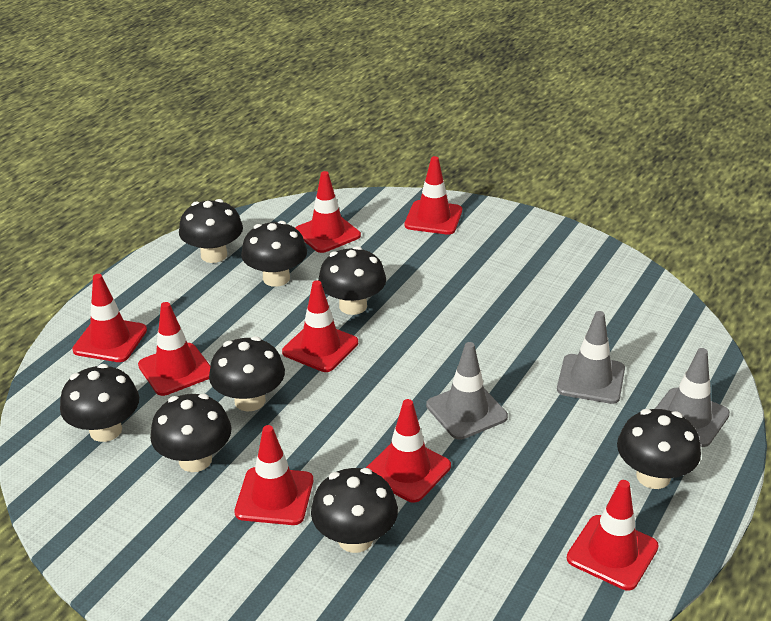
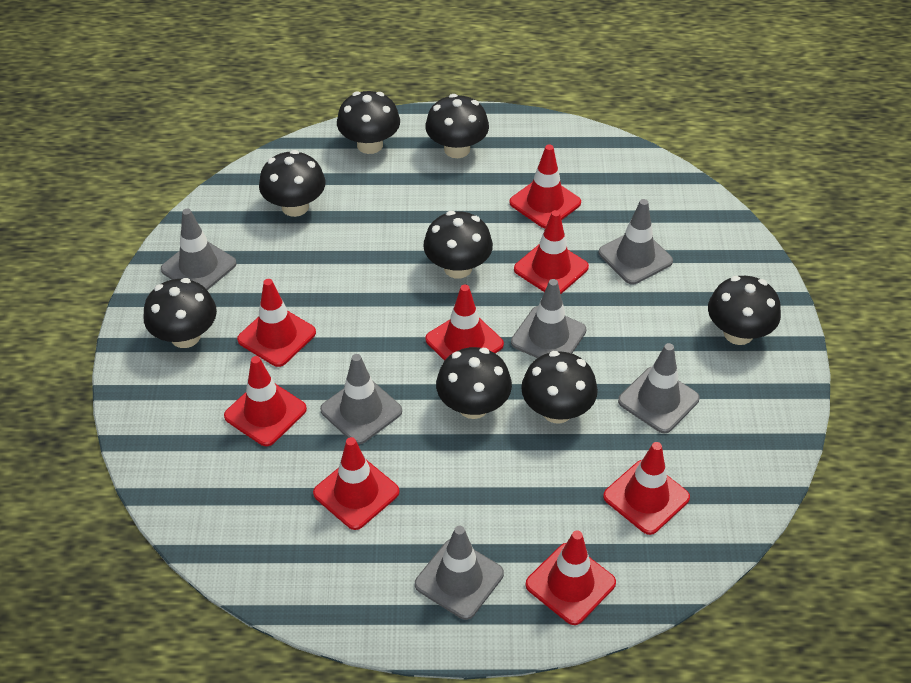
grey traffic cone: 3 -> 6

